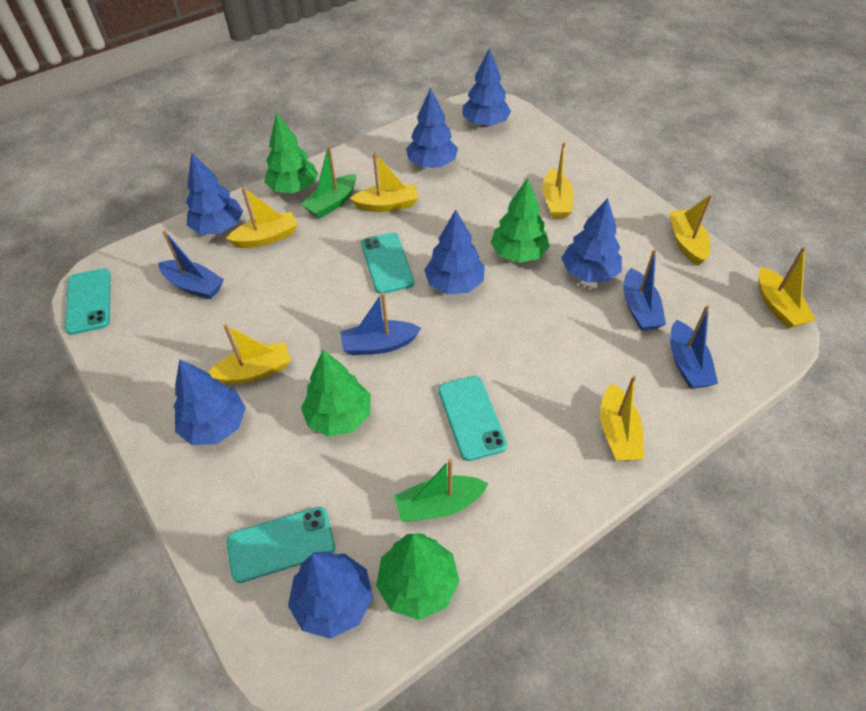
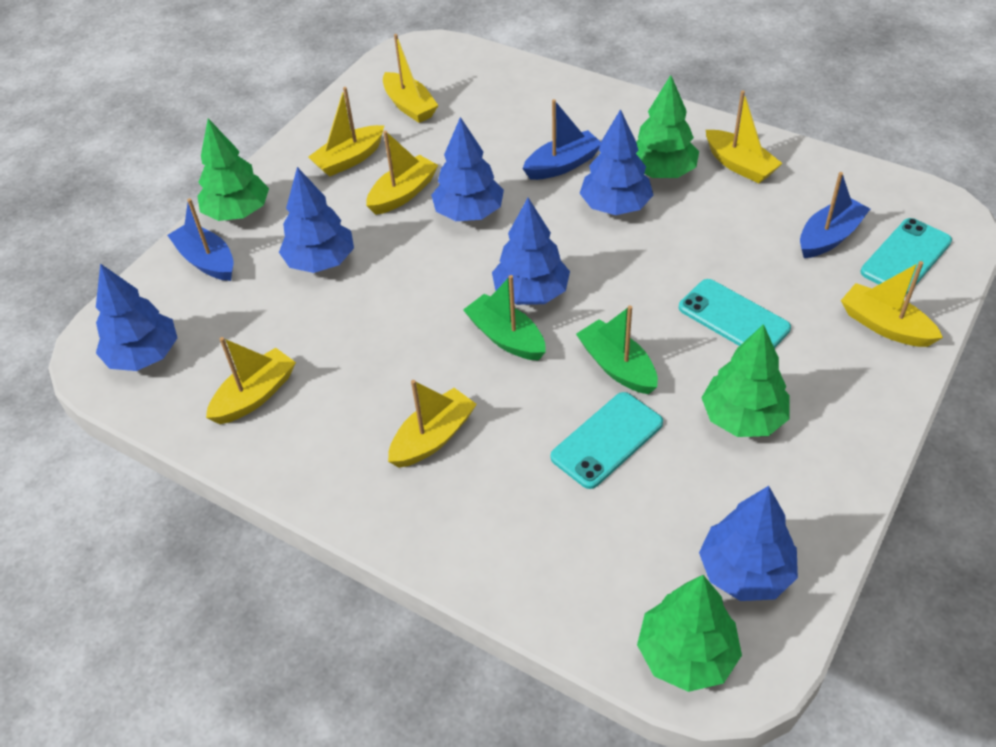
blue boat: 4 -> 3
blue tree: 7 -> 6
turquoise phone: 4 -> 3

